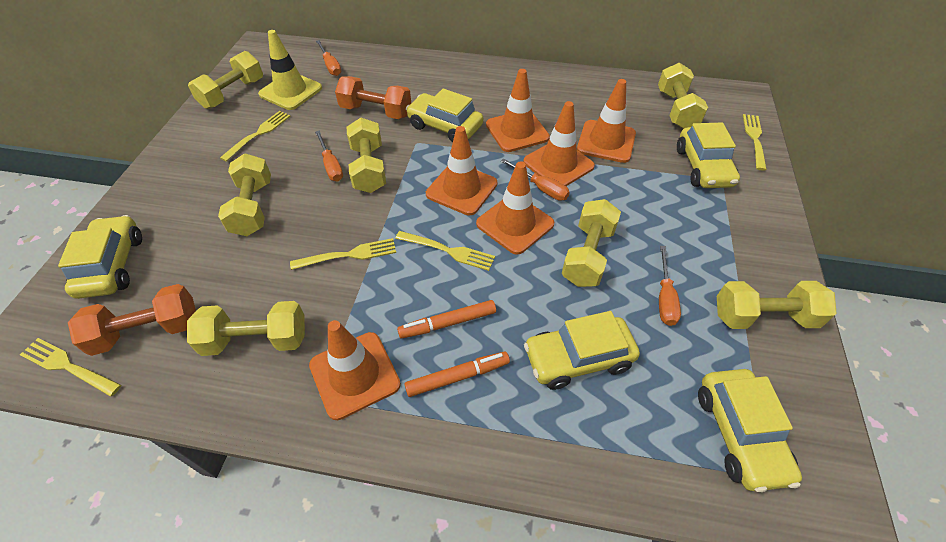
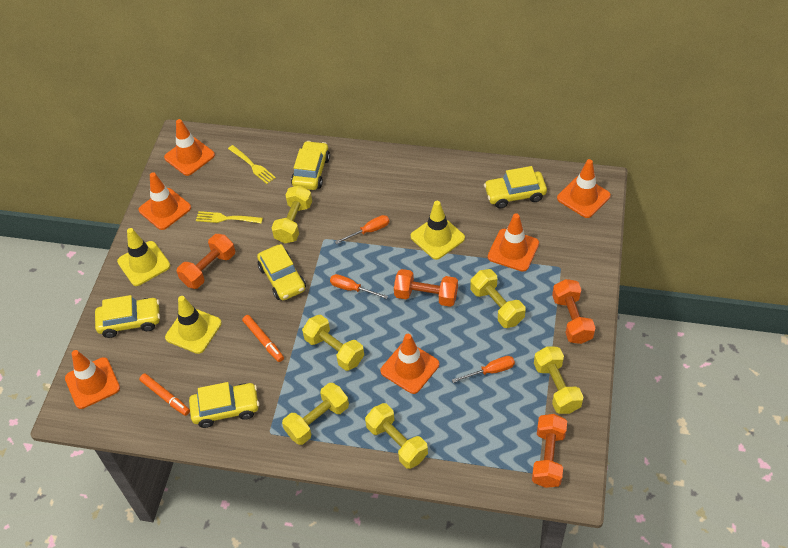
orange dumbbell: 2 -> 4
orange screwdriver: 4 -> 3
yellow dumbbell: 7 -> 6
yellow fork: 5 -> 2
yellow traffic cone: 1 -> 3

